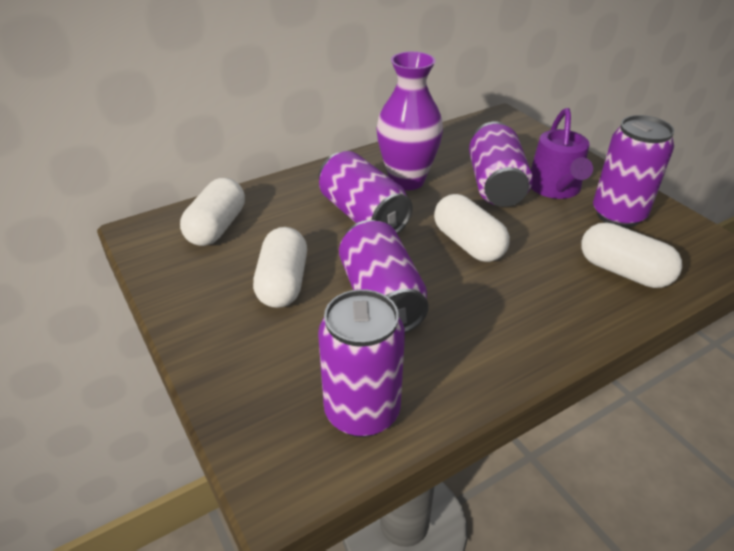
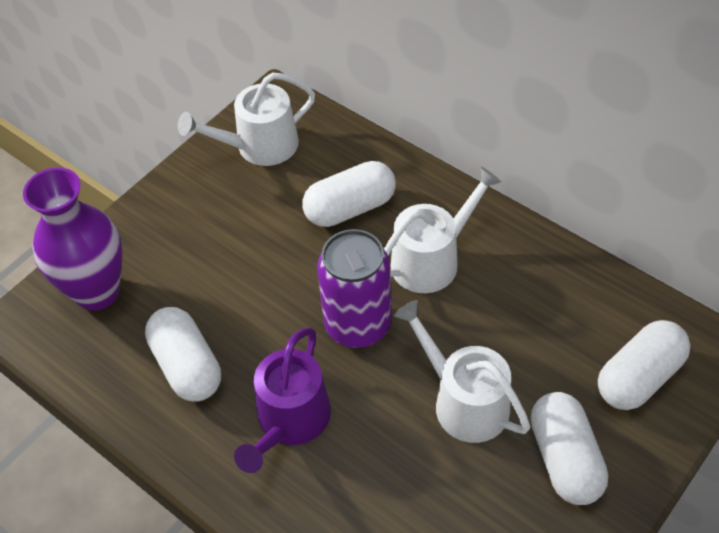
purple can: 5 -> 1
white watering can: 0 -> 3

